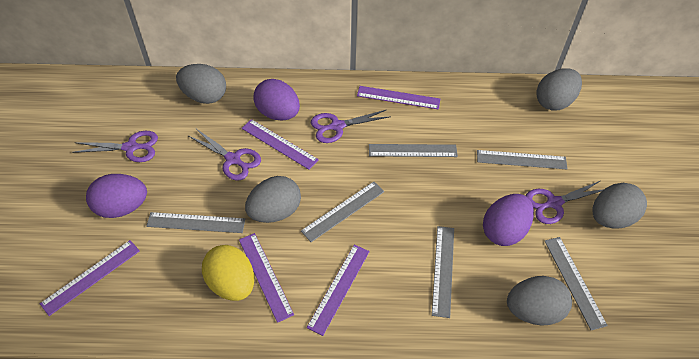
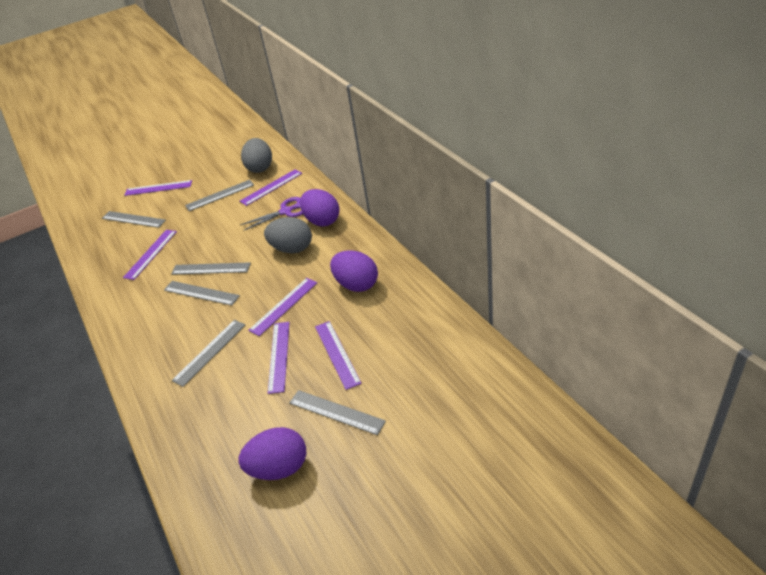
grey egg: 5 -> 2
purple ruler: 5 -> 6
purple scissors: 4 -> 1
yellow egg: 1 -> 0

